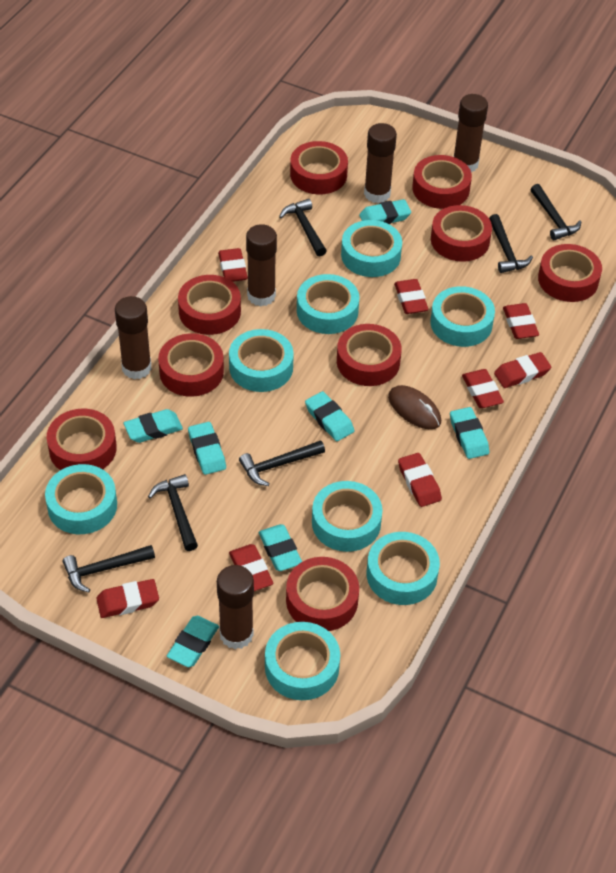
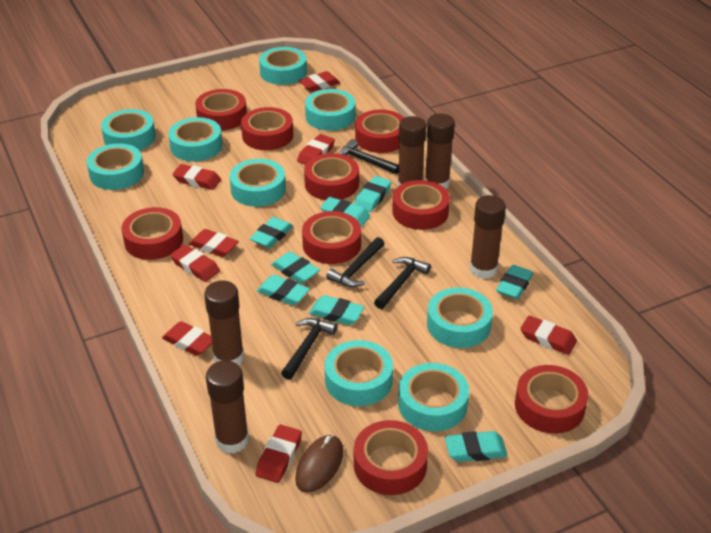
black hammer: 6 -> 4
turquoise eraser: 7 -> 8
turquoise tape: 8 -> 9

